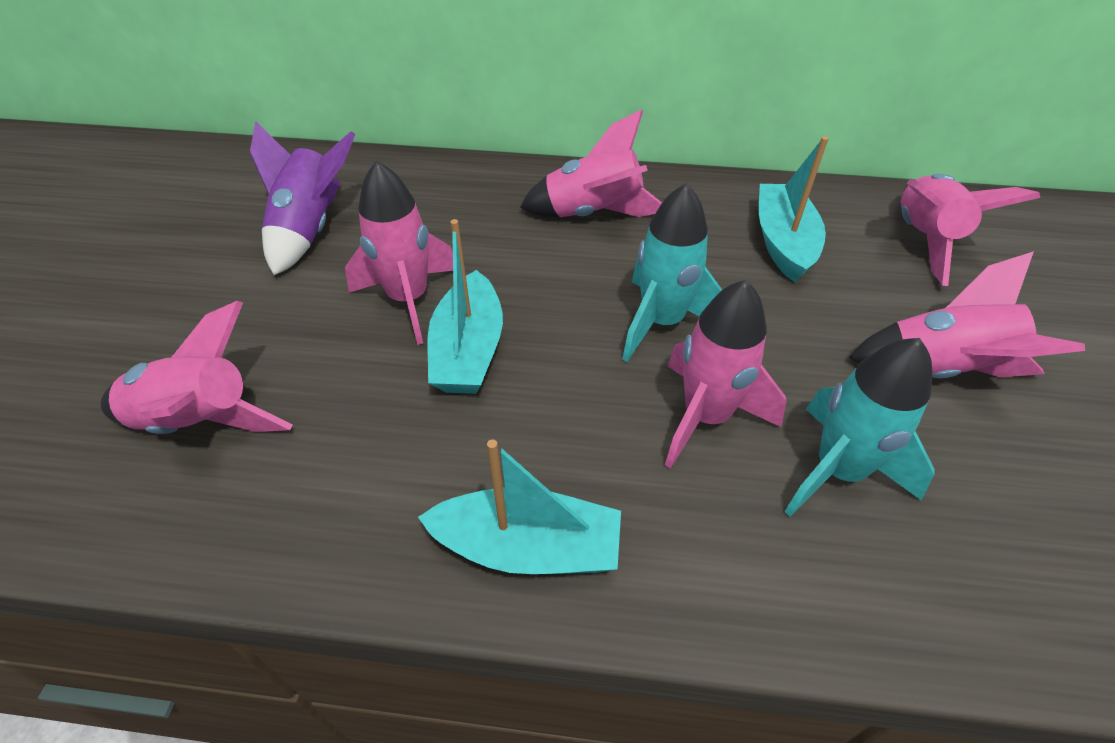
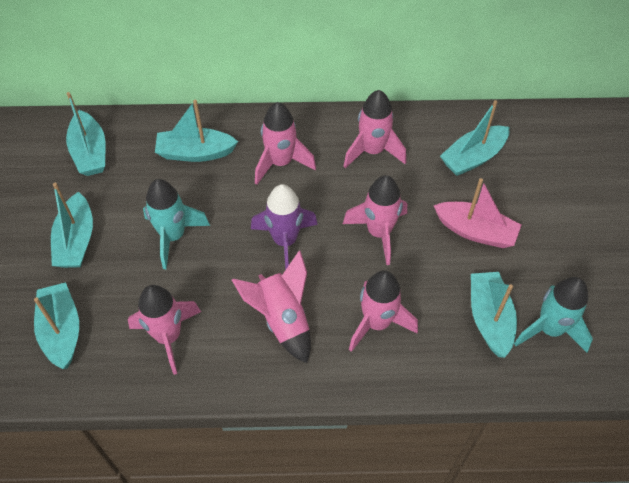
pink boat: 0 -> 1
turquoise boat: 3 -> 6

